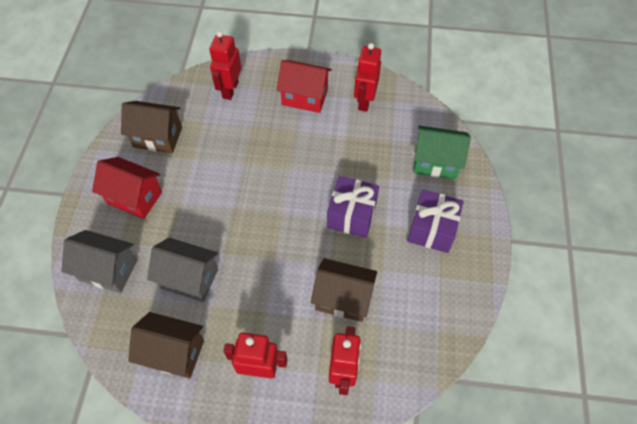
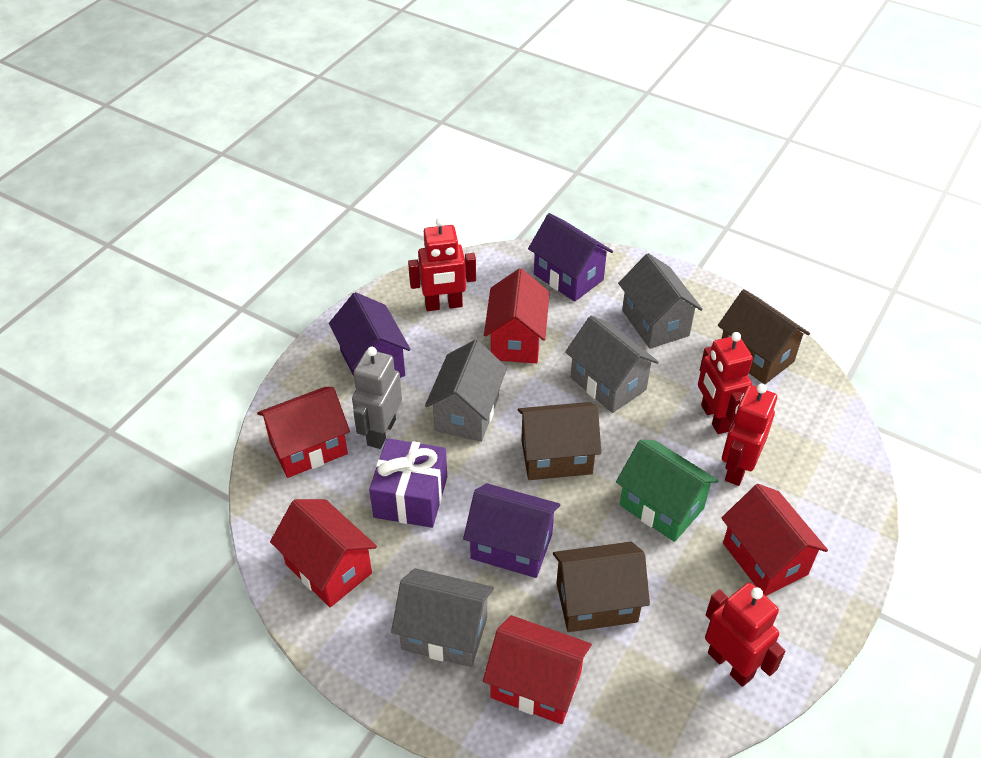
grey house: 2 -> 4
grey robot: 0 -> 1
purple gift: 2 -> 1
purple house: 0 -> 3
red house: 2 -> 5

